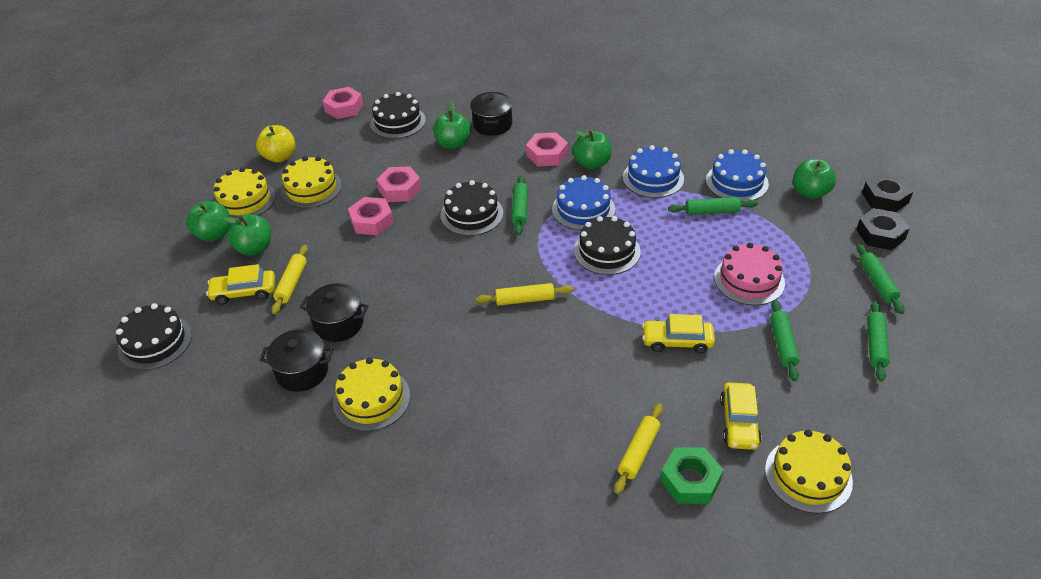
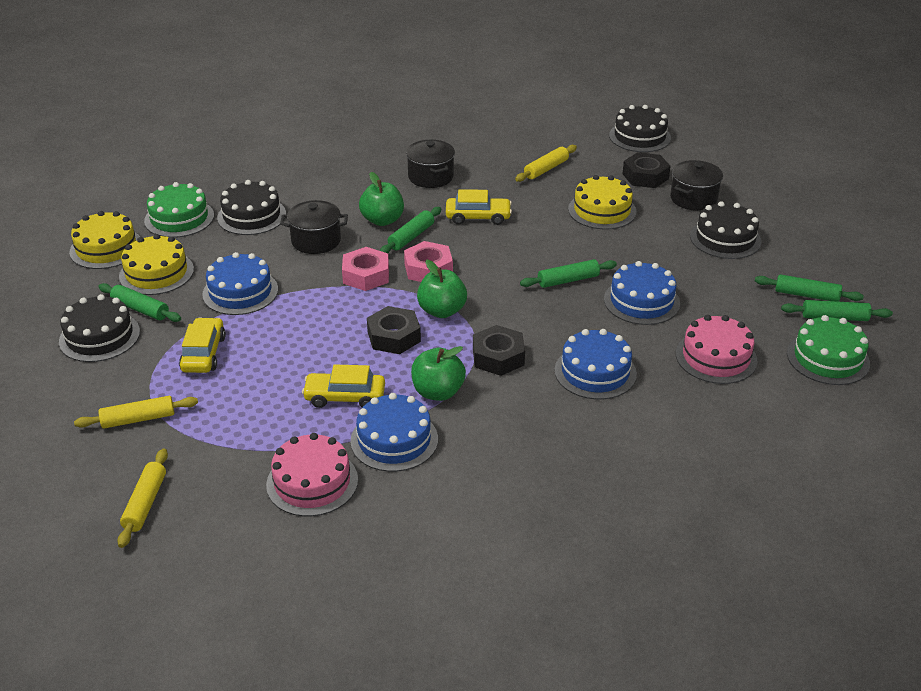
black nut: 2 -> 3
blue cake: 3 -> 4
green apple: 5 -> 3
green cake: 0 -> 2
green nut: 1 -> 0
pink cake: 1 -> 2
pink nut: 4 -> 2
yellow apple: 1 -> 0
yellow cake: 4 -> 3

